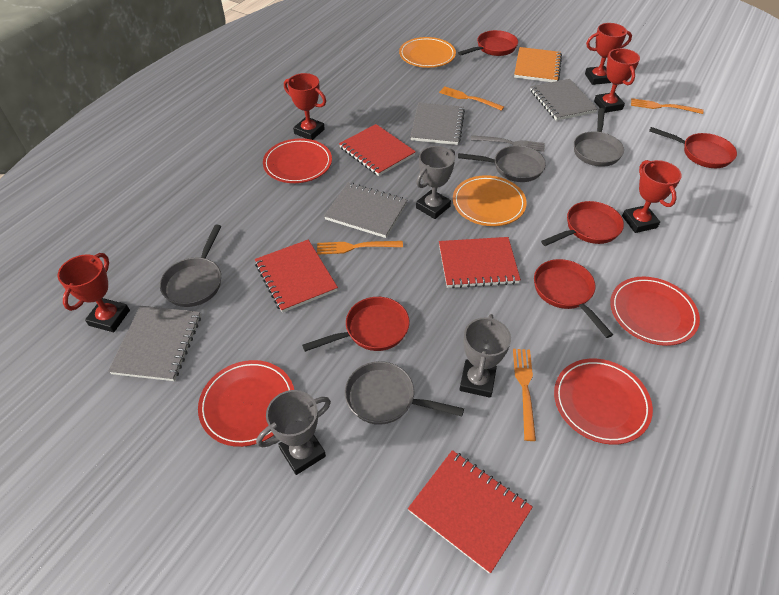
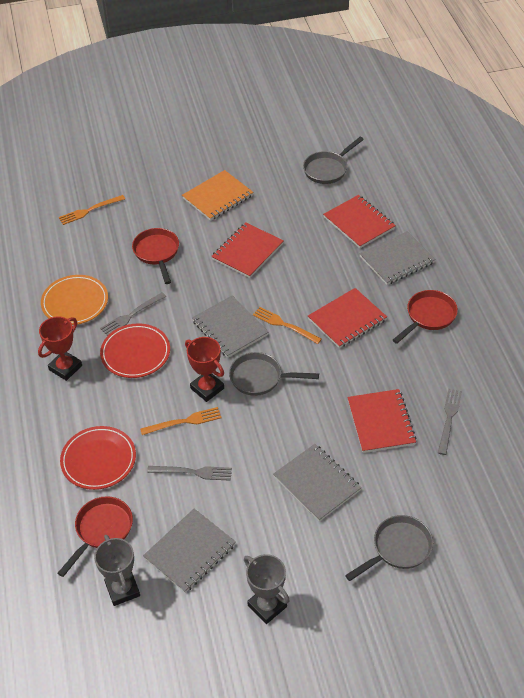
grey fork: 1 -> 3
grey pan: 4 -> 3
grey trophy: 3 -> 2
orange fork: 4 -> 3
orange plate: 2 -> 1
red pan: 5 -> 3
red plate: 4 -> 2
red trophy: 5 -> 2

